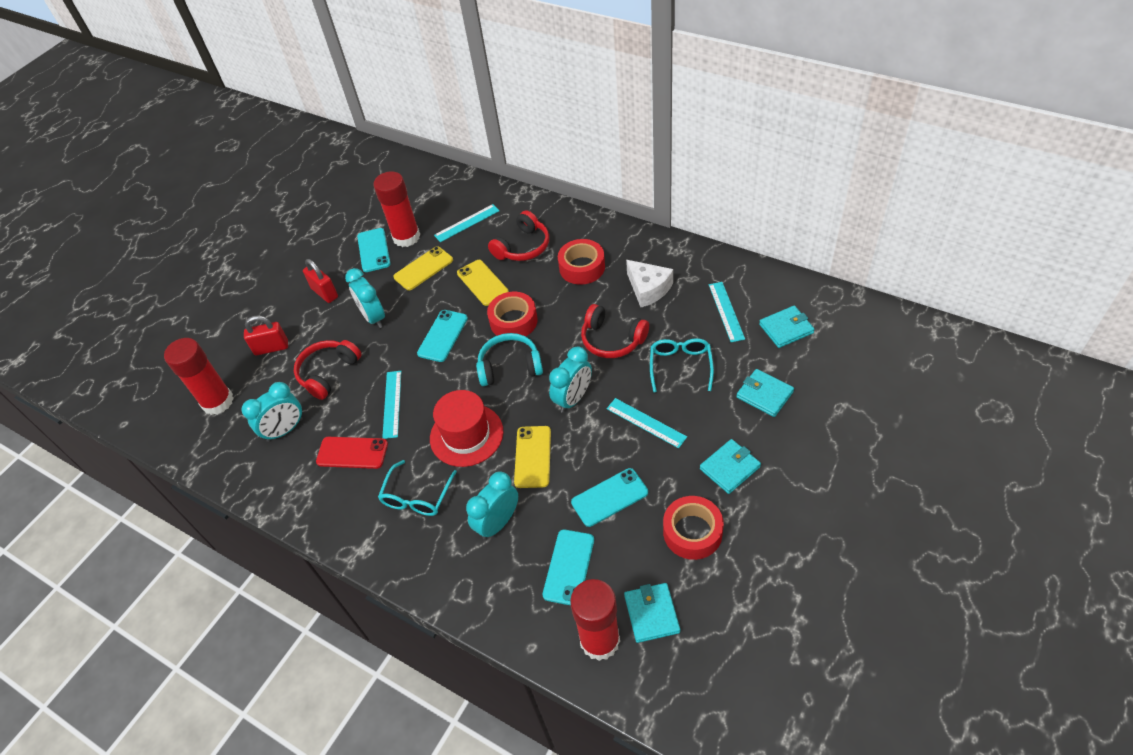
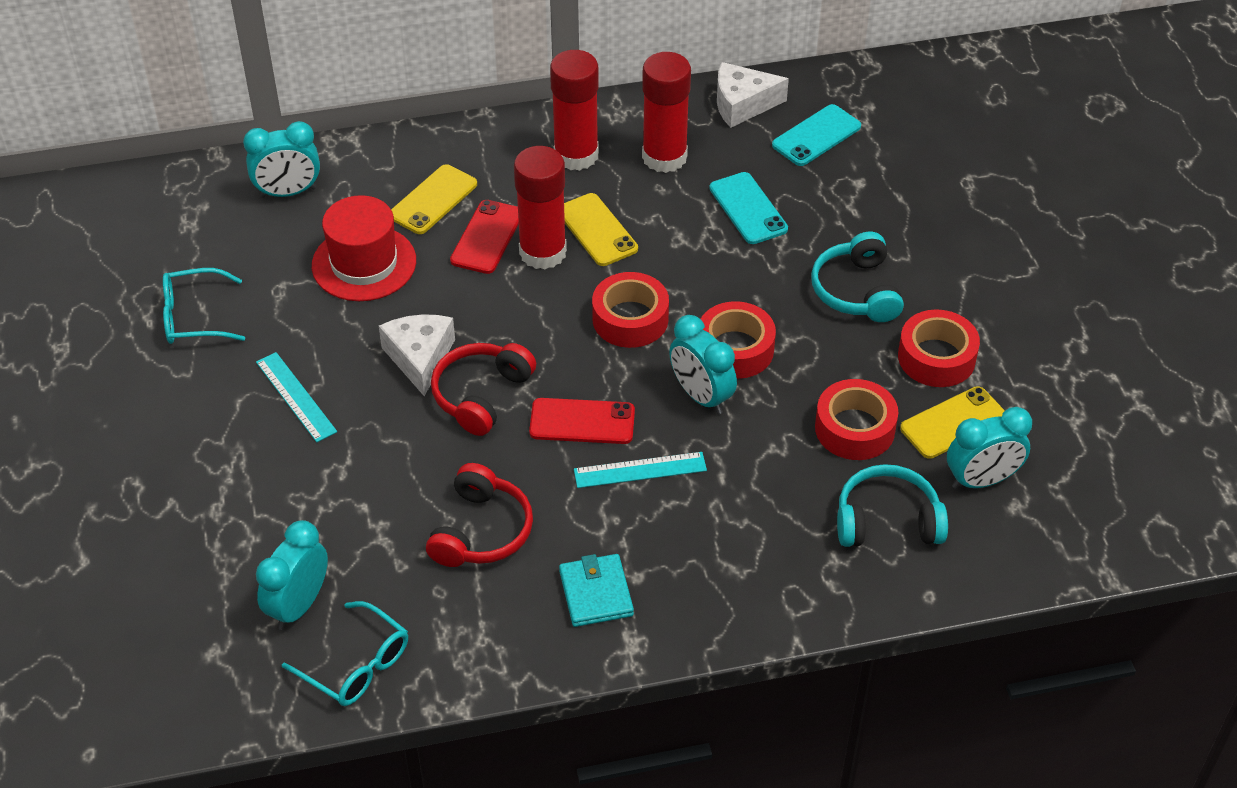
red headphones: 3 -> 2
red padlock: 2 -> 0
red phone: 1 -> 2
red tape: 3 -> 4
turquoise headphones: 1 -> 2
turquoise phone: 4 -> 2
turquoise ruler: 4 -> 2
turquoise wallet: 4 -> 1
white cheese: 1 -> 2

